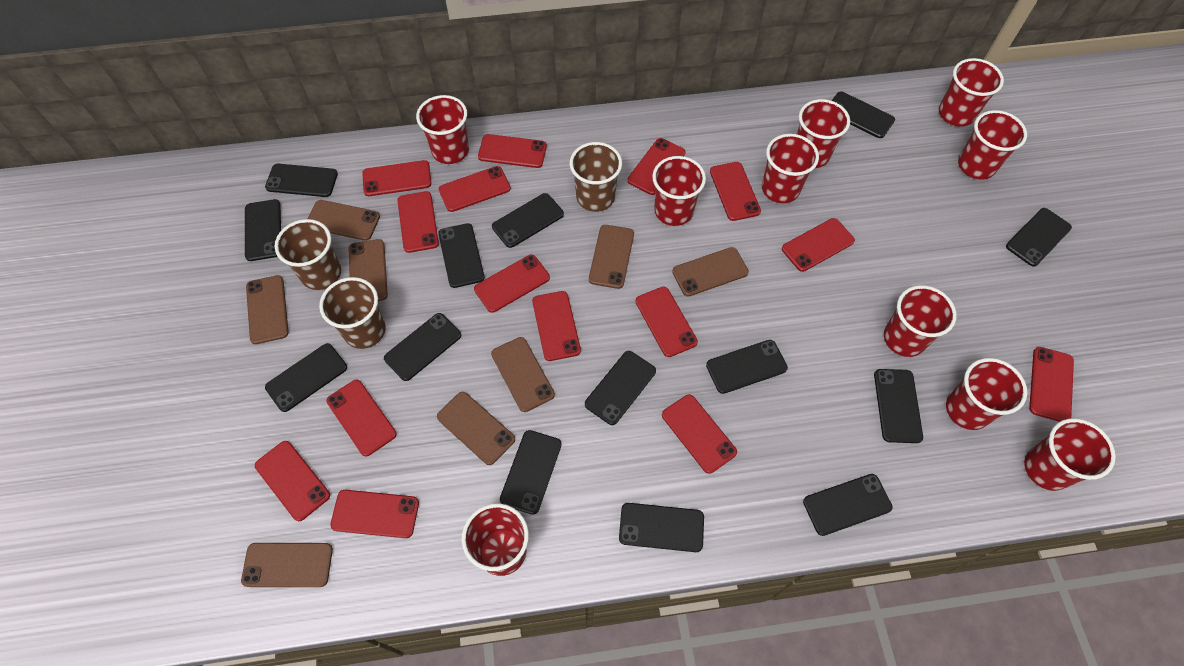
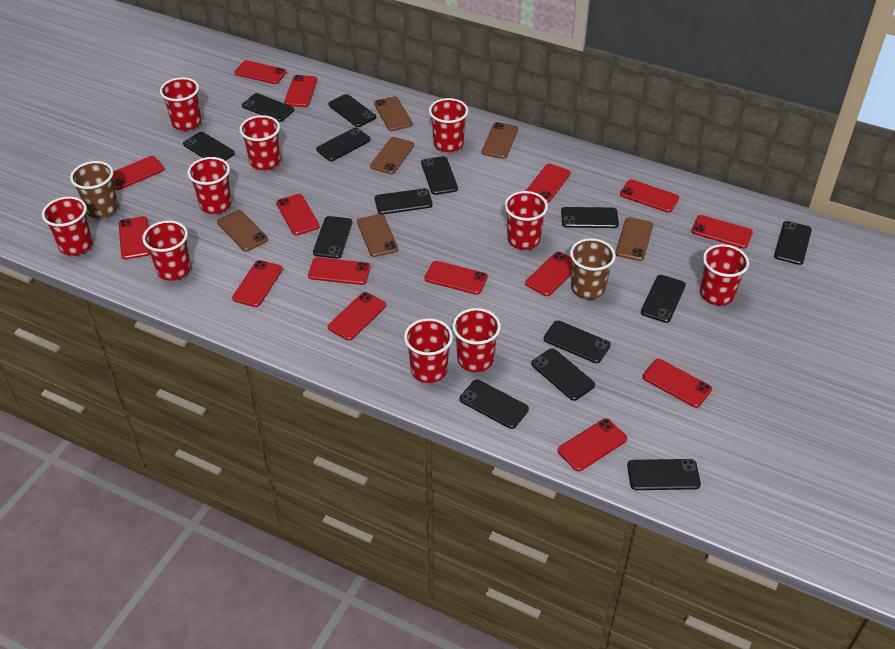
brown cup: 3 -> 2
brown phone: 8 -> 6

